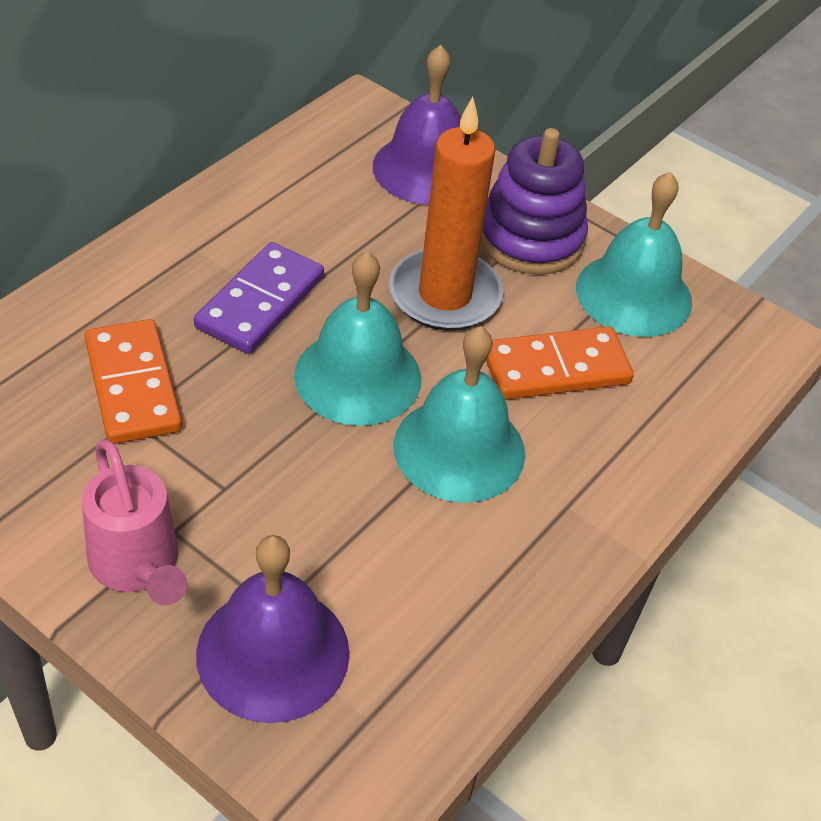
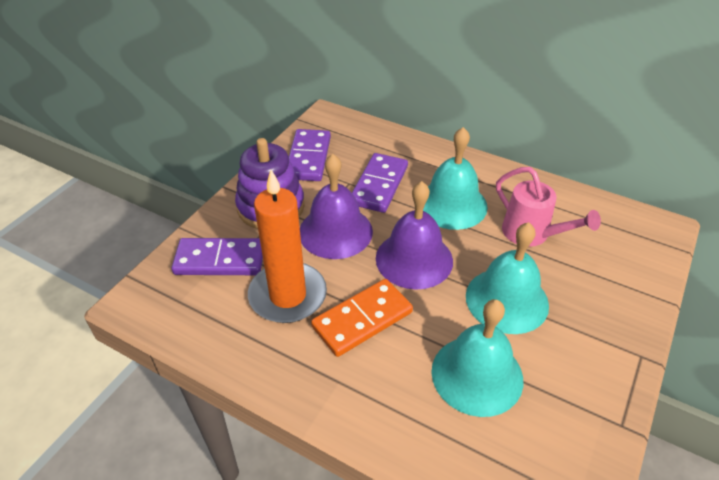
orange domino: 2 -> 1
purple domino: 1 -> 3

